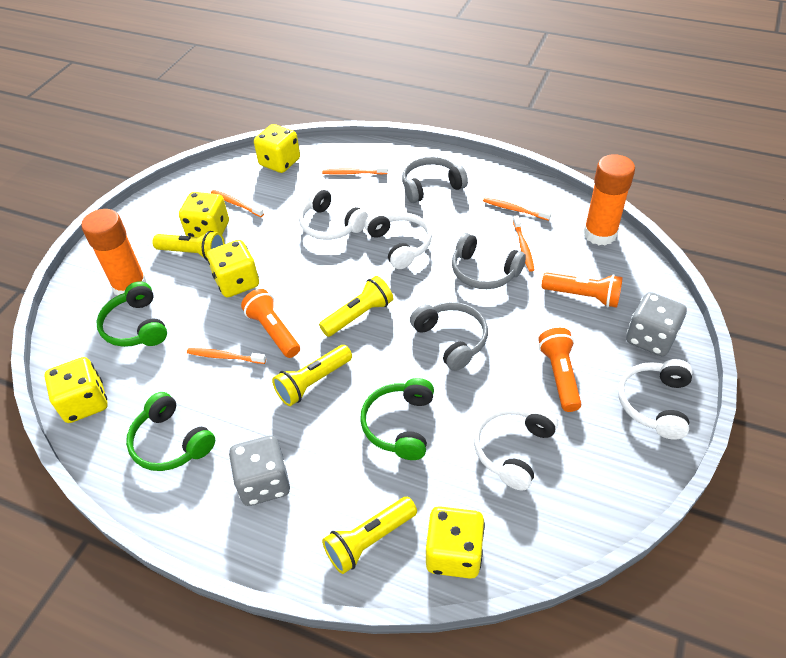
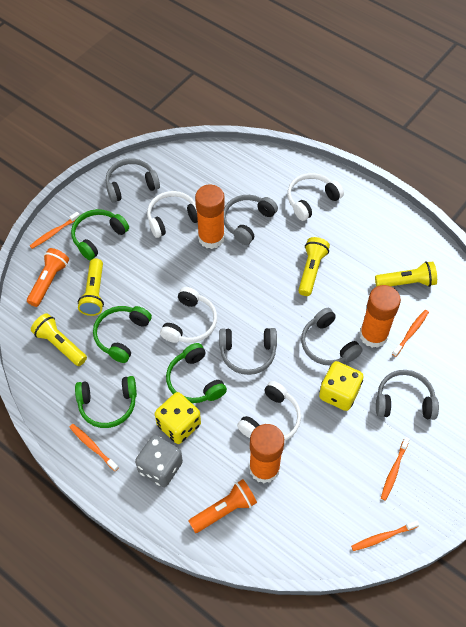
green headphones: 3 -> 4
grey dice: 2 -> 1
grey headphones: 3 -> 5
orange flashlight: 3 -> 2
orange glue stick: 2 -> 3
yellow dice: 5 -> 2

